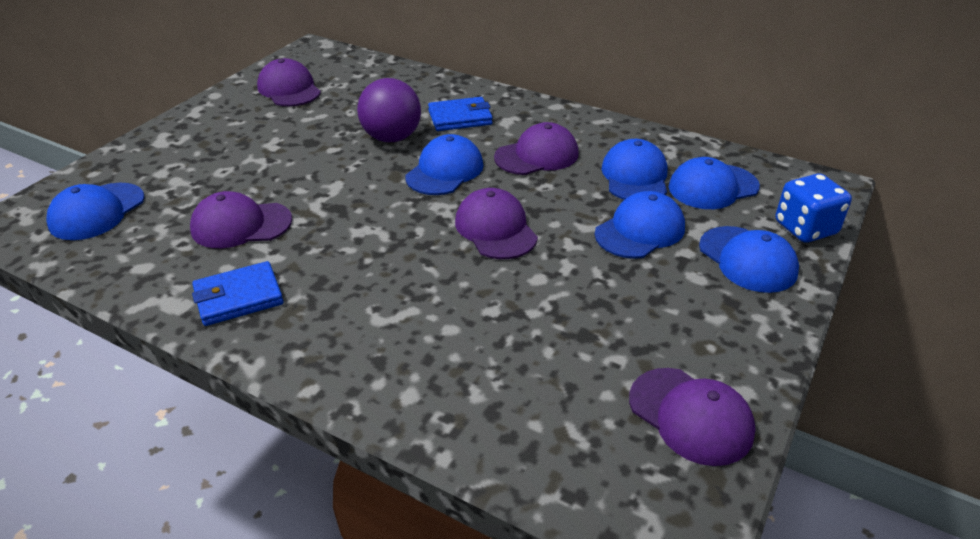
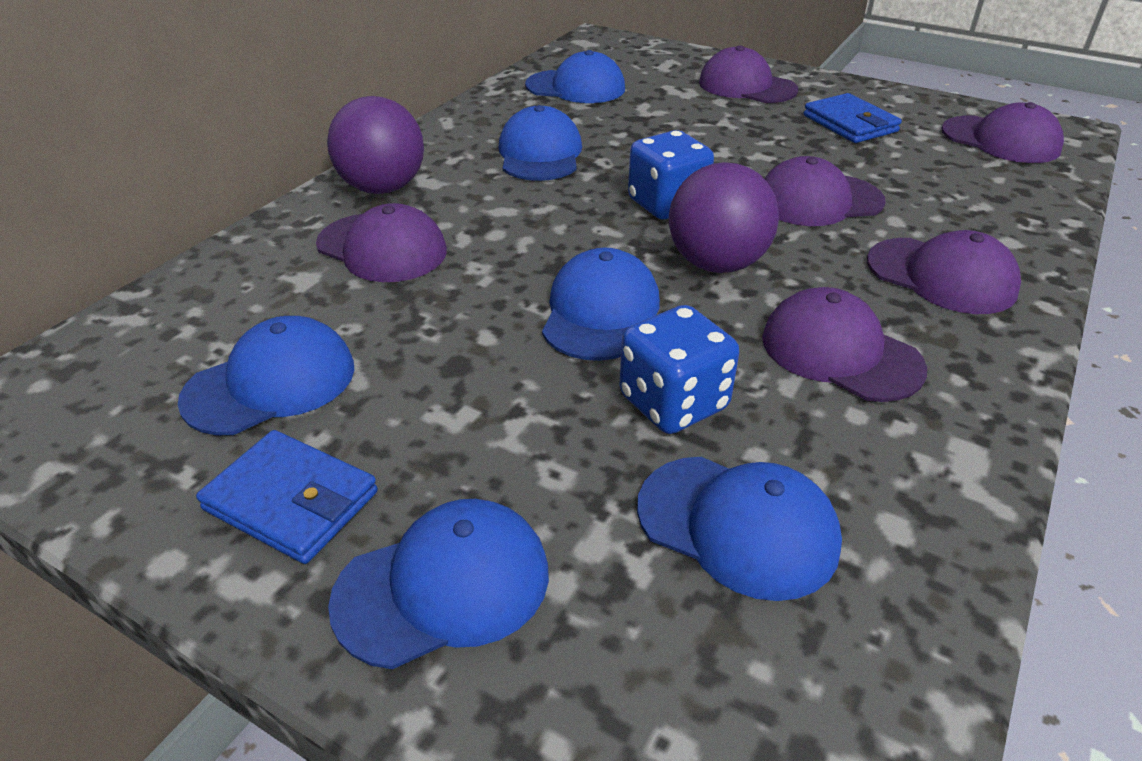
blue dice: 1 -> 2
purple ball: 1 -> 2
purple cap: 5 -> 6

